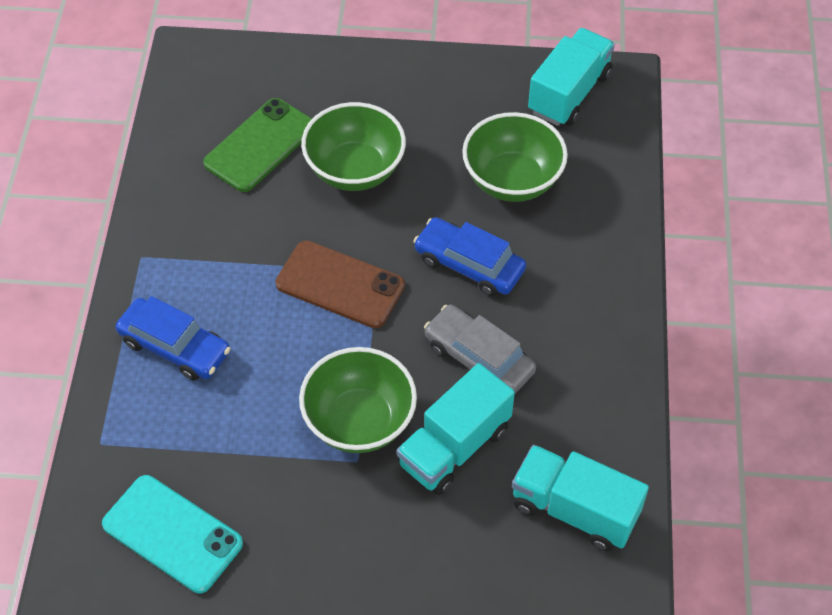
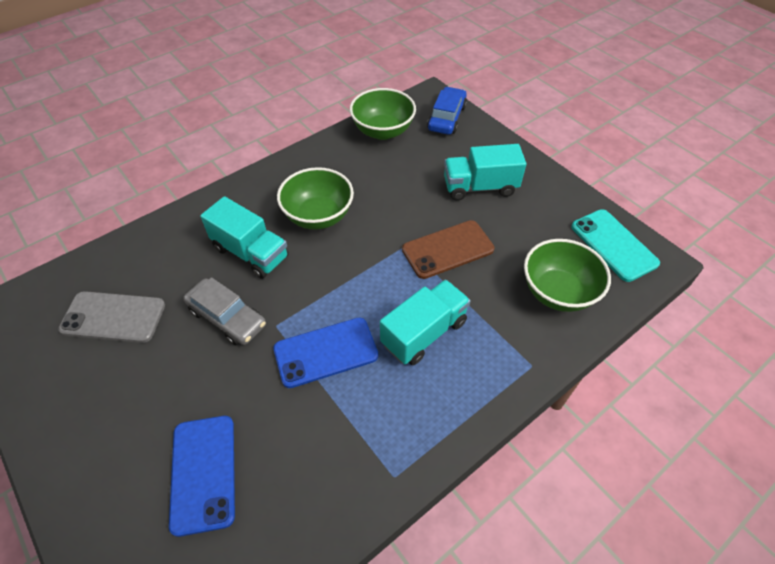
blue car: 2 -> 1
blue phone: 0 -> 2
green phone: 1 -> 0
grey phone: 0 -> 1

